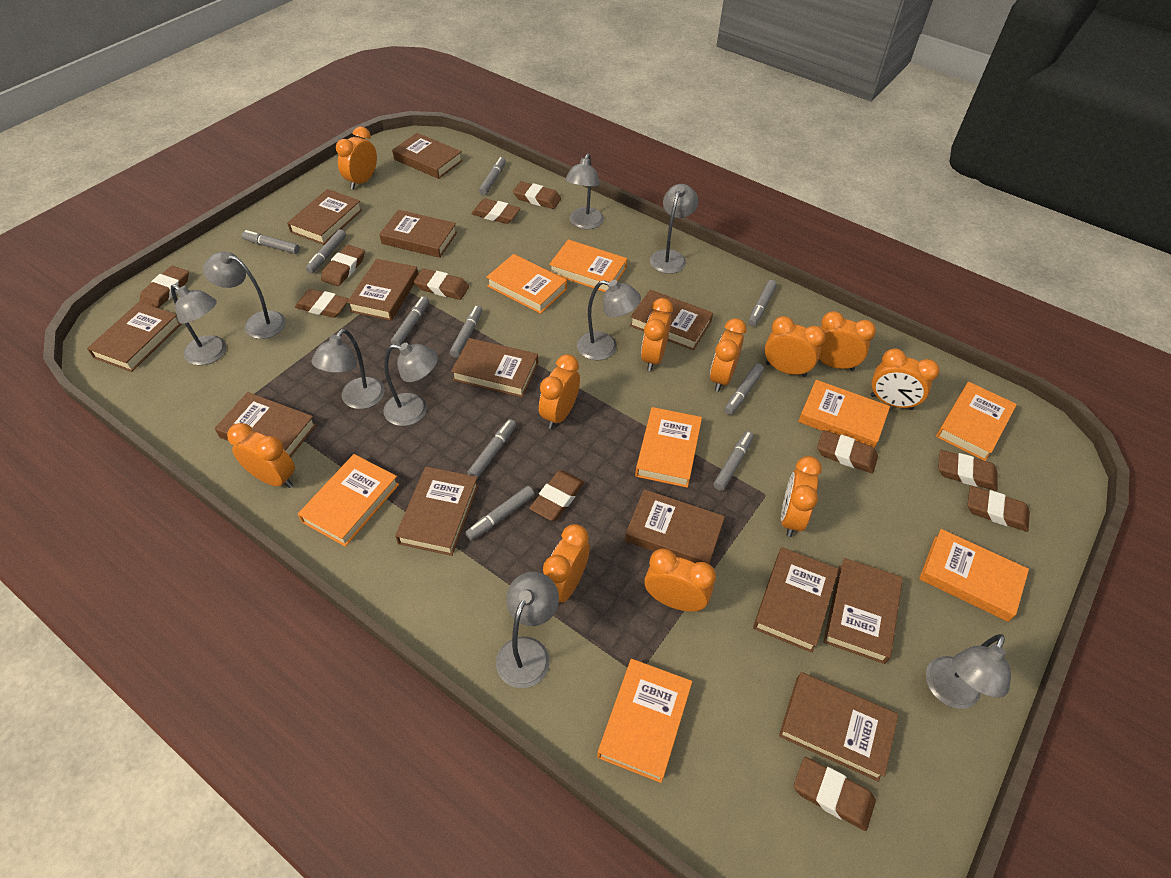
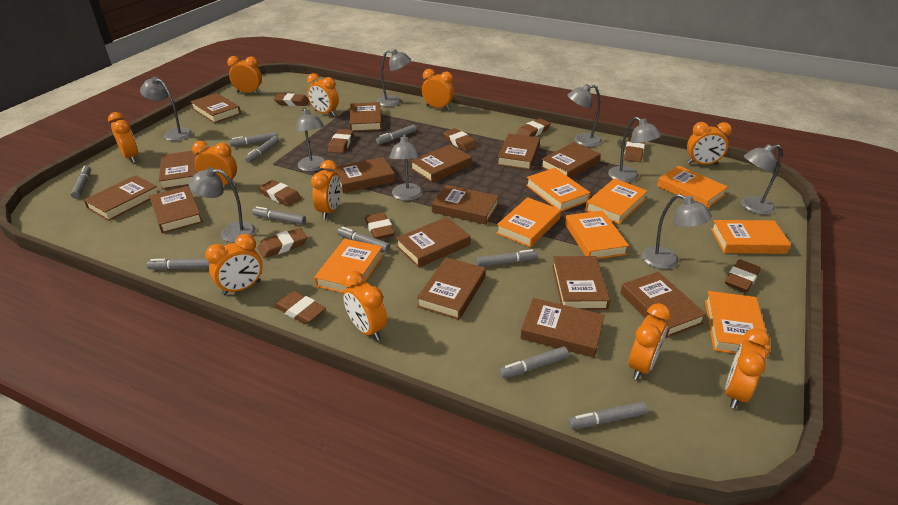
brown book: 13 -> 15
brown eraser: 11 -> 10

